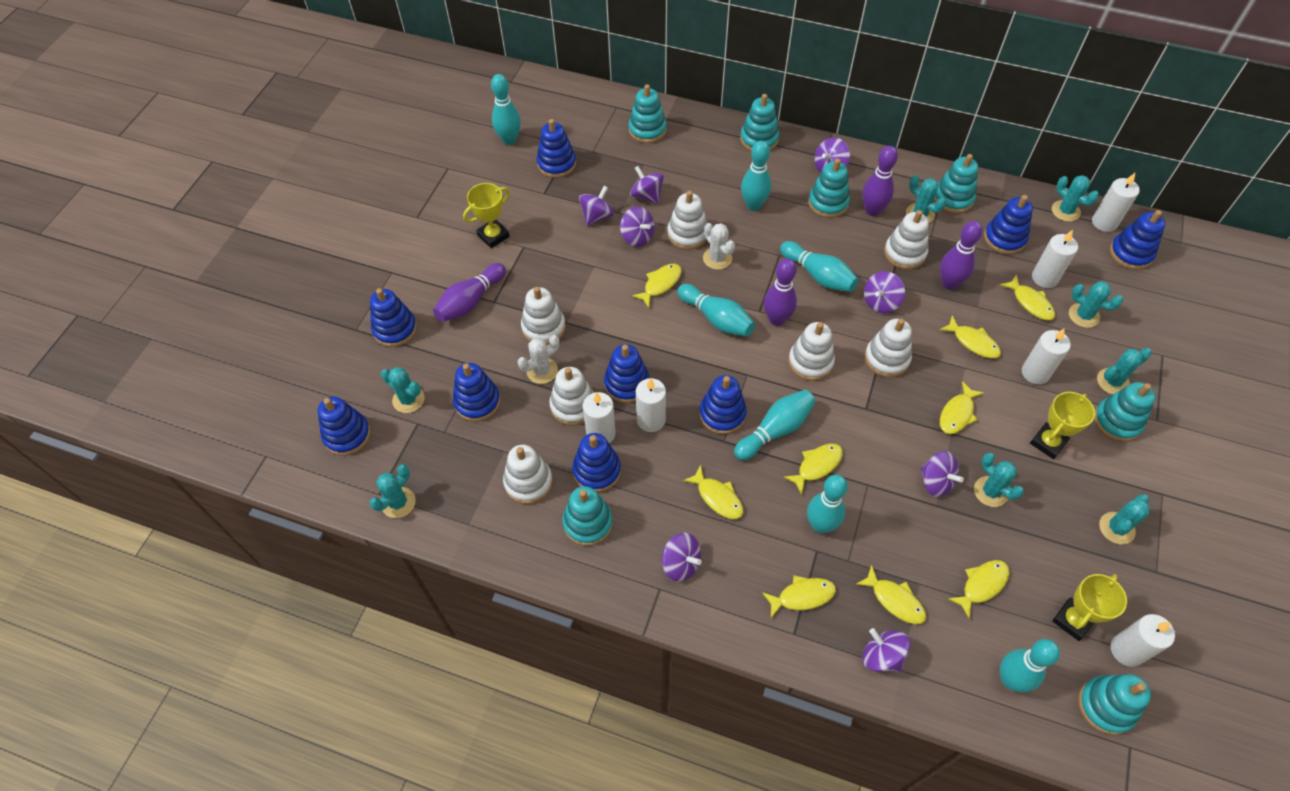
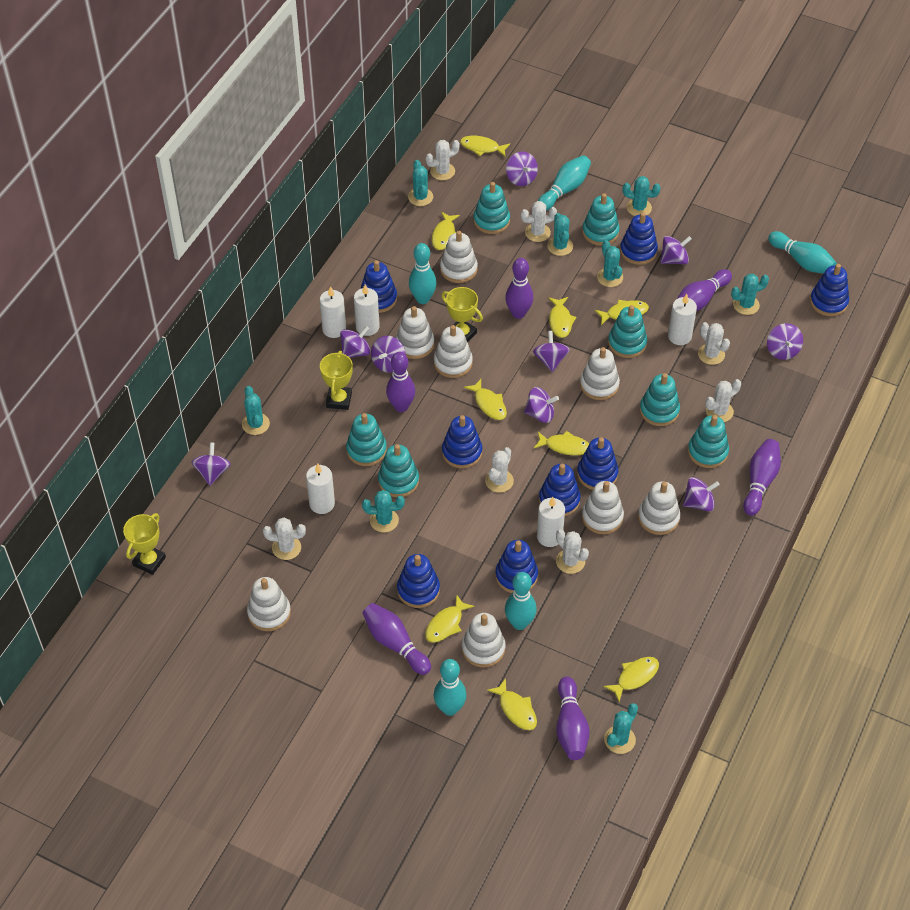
blue stacking toy: 9 -> 8
purple bowling pin: 4 -> 6
purple spinning top: 8 -> 9
turquoise bowling pin: 7 -> 5
white cactus: 2 -> 7
white candle: 6 -> 5
white stacking toy: 7 -> 8

